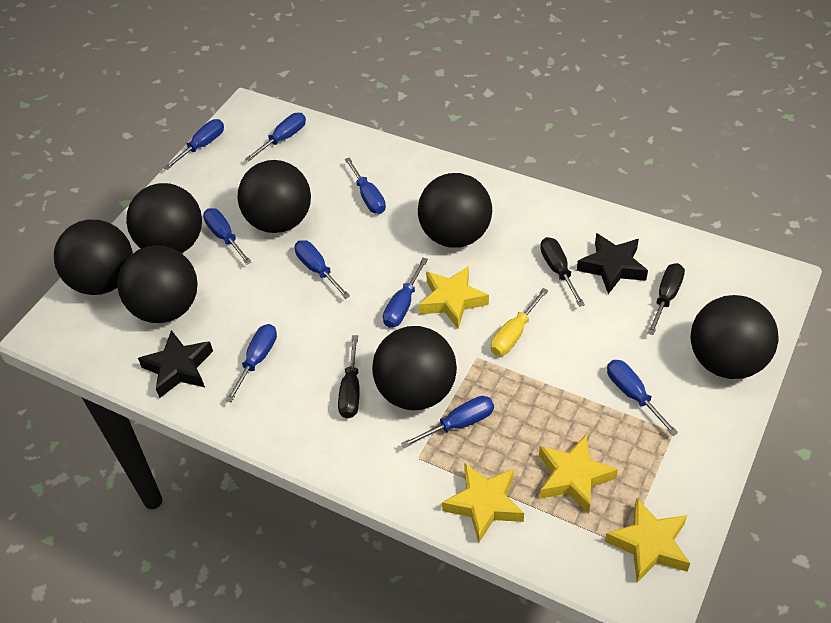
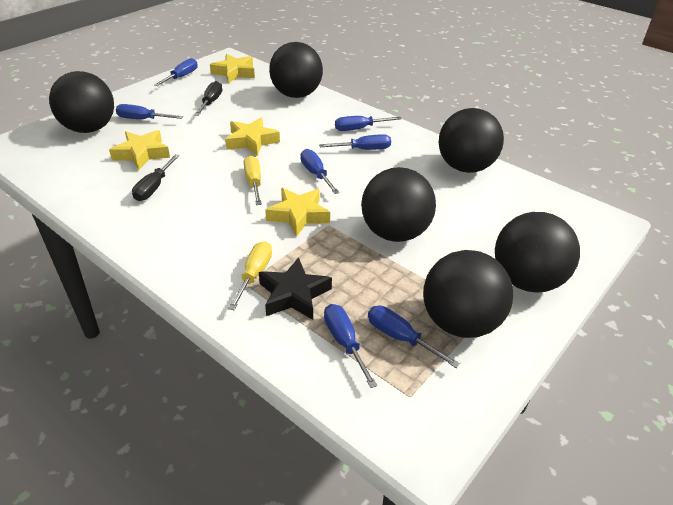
black ball: 7 -> 6
black screwdriver: 3 -> 2
black star: 2 -> 1
blue screwdriver: 9 -> 7
yellow screwdriver: 1 -> 2

